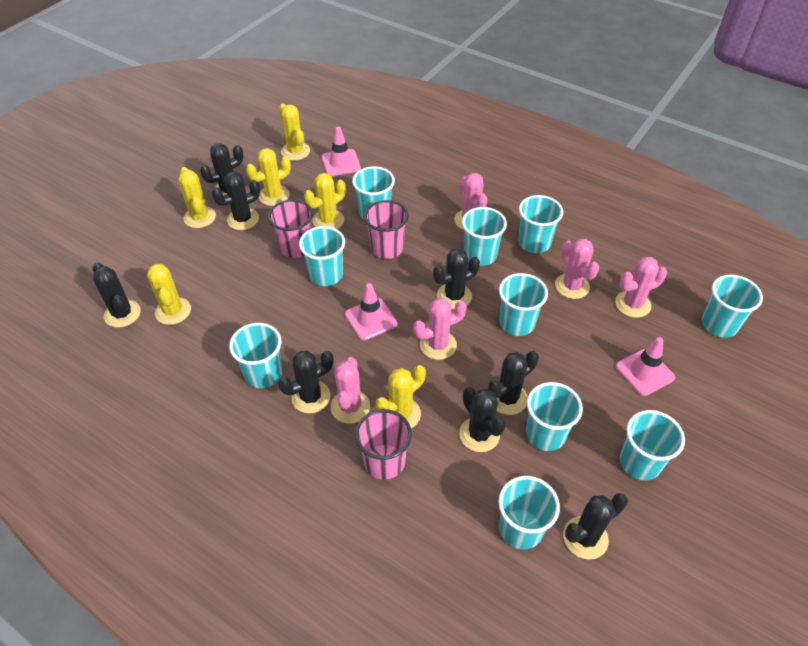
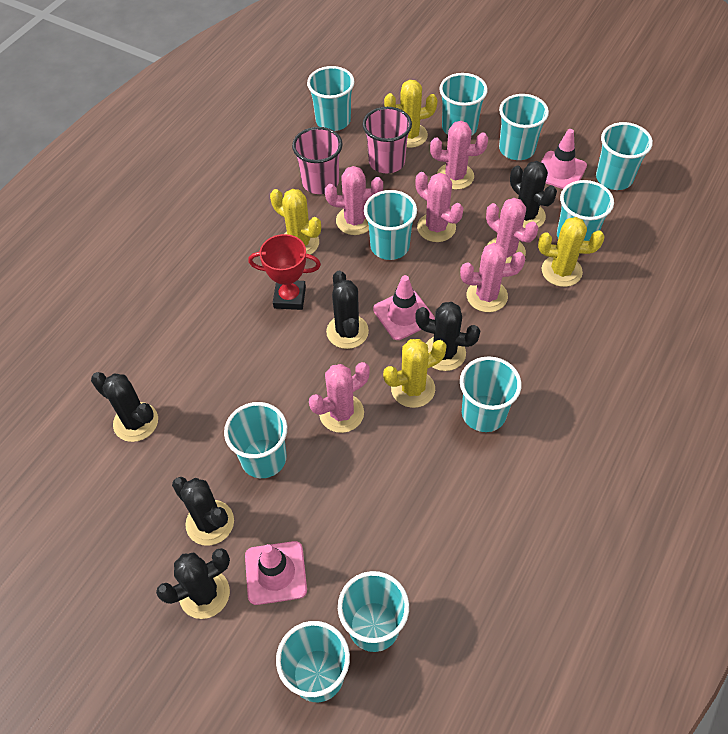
black cactus: 8 -> 6
pink cactus: 5 -> 6
pink cup: 3 -> 2
red trophy: 0 -> 1
yellow cactus: 6 -> 4

